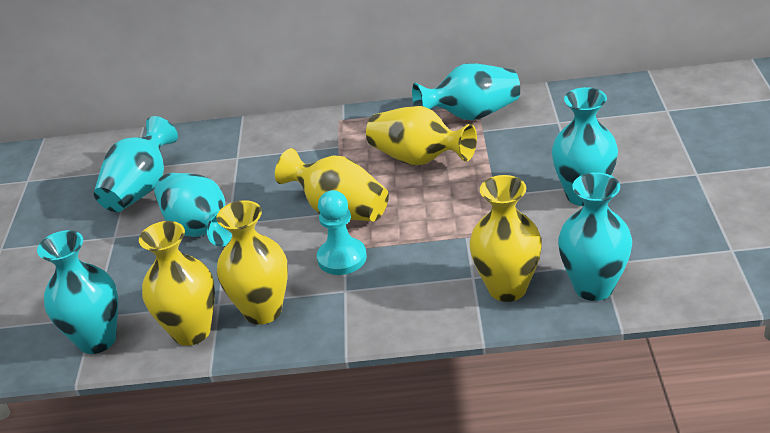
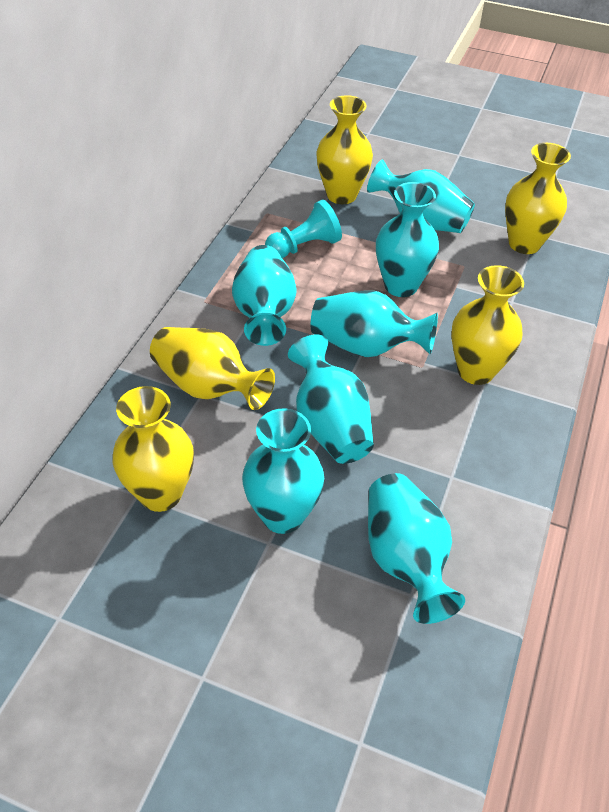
turquoise vase: 6 -> 7

